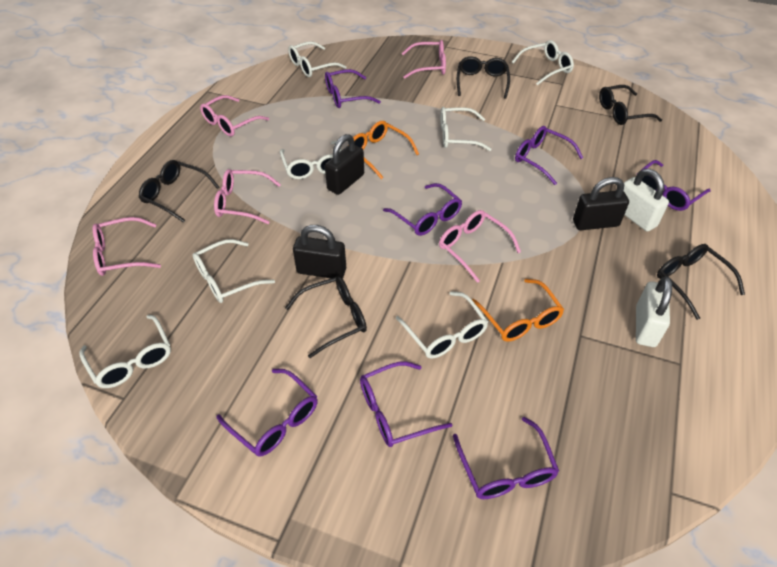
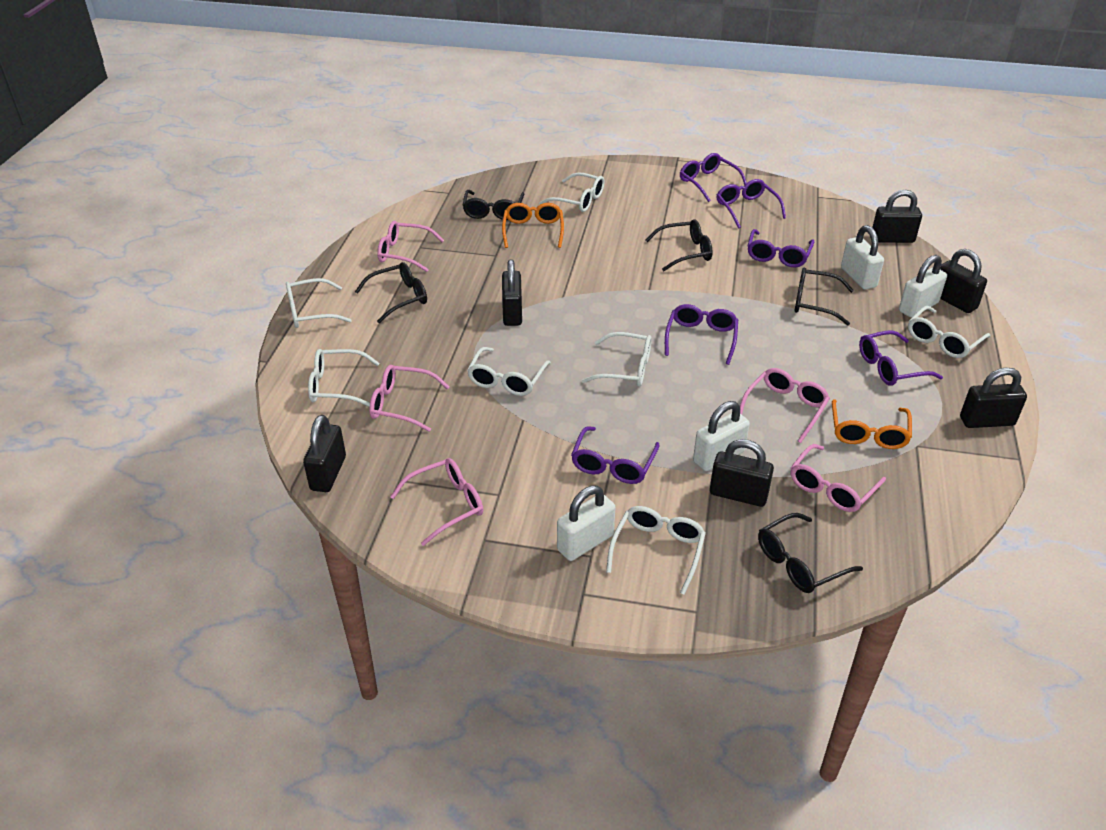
black padlock: 3 -> 6
purple glasses: 7 -> 6
white padlock: 2 -> 4

